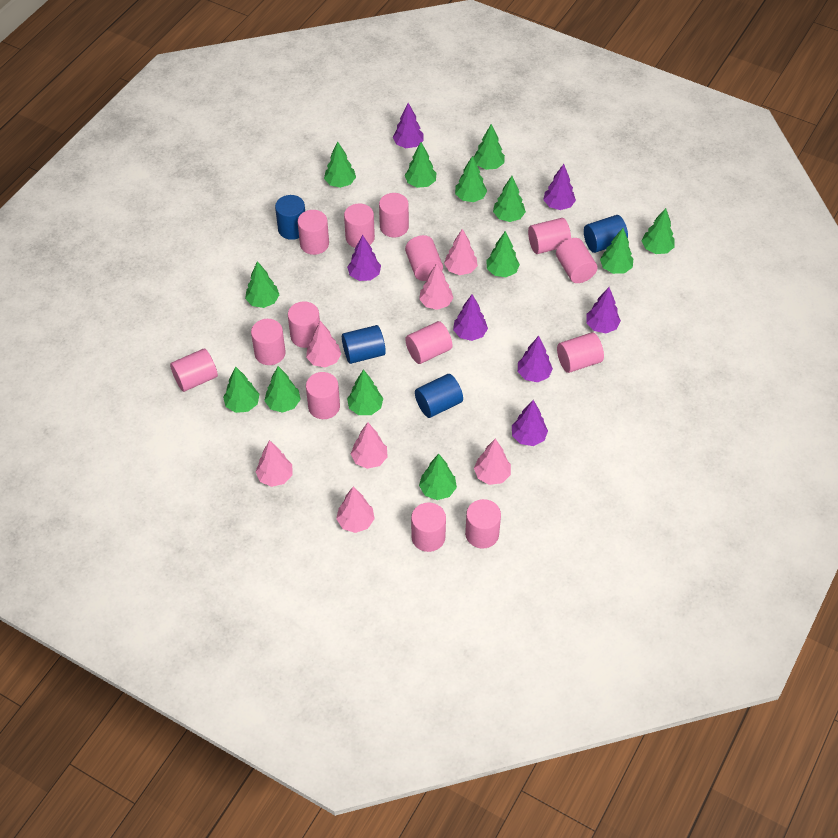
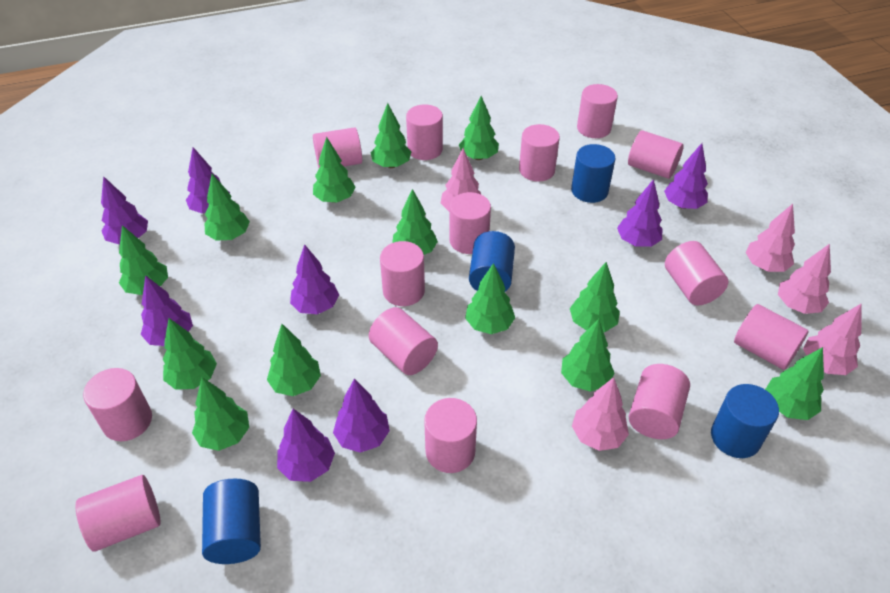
pink tree: 7 -> 5
purple tree: 7 -> 8

